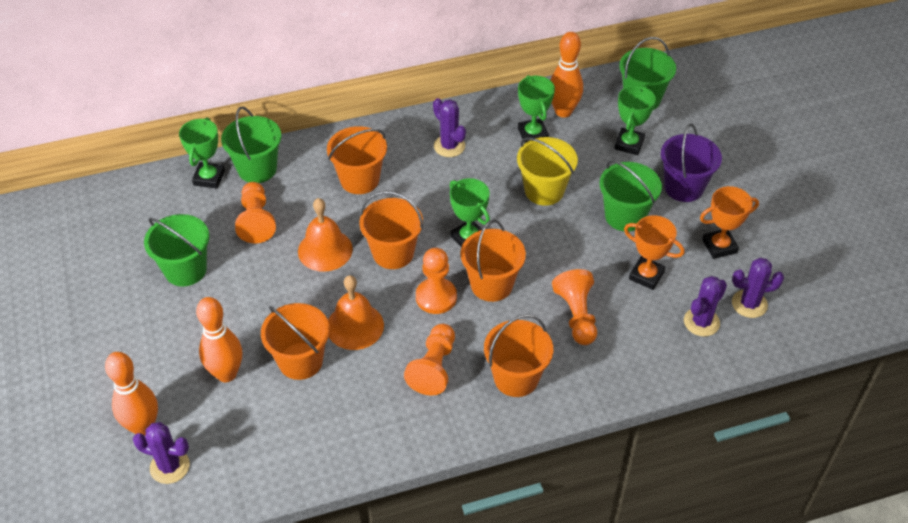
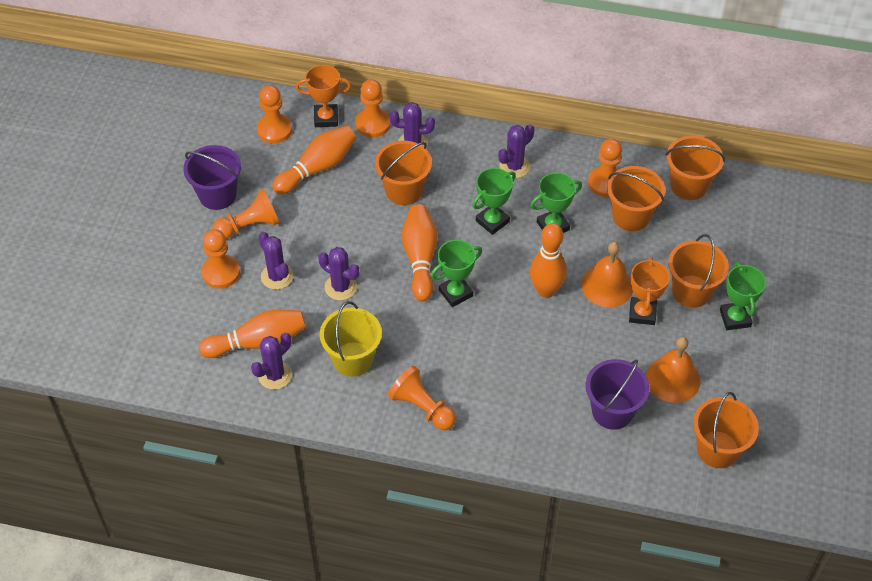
green bucket: 4 -> 0
orange bowling pin: 3 -> 4
orange pawn: 4 -> 6
purple bucket: 1 -> 2
purple cactus: 4 -> 5

